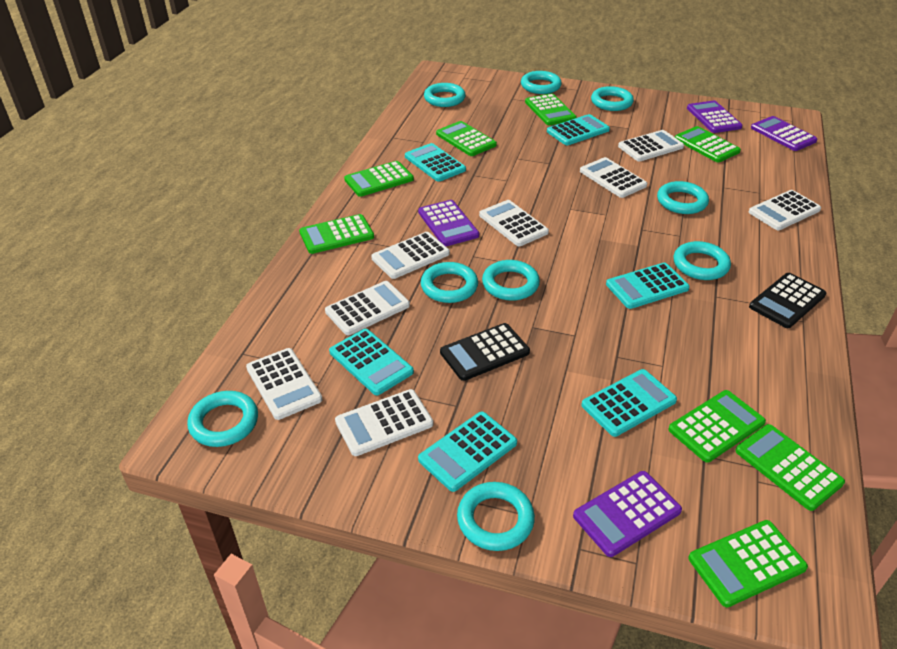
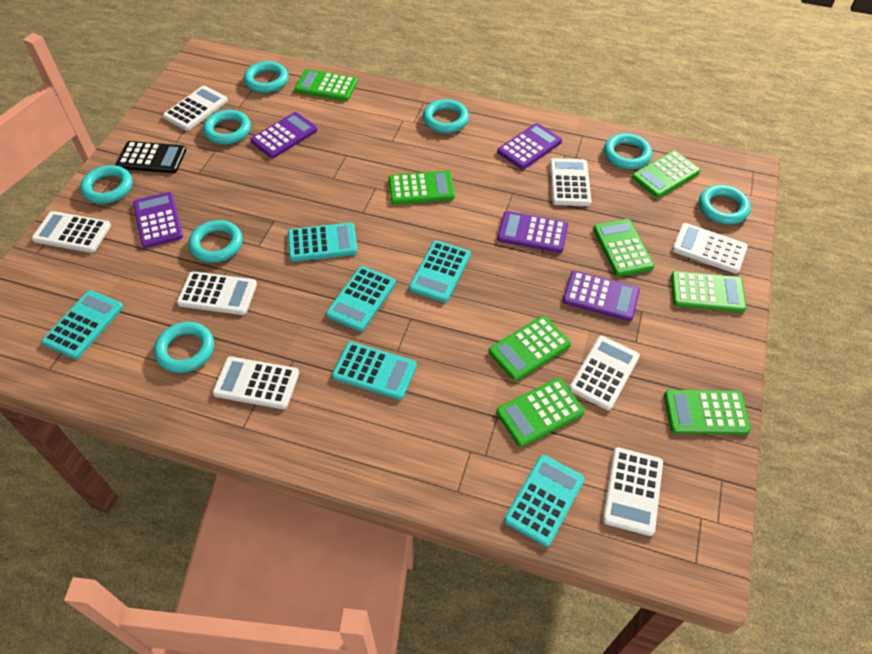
black calculator: 2 -> 1
purple calculator: 4 -> 5
turquoise ring: 9 -> 8

